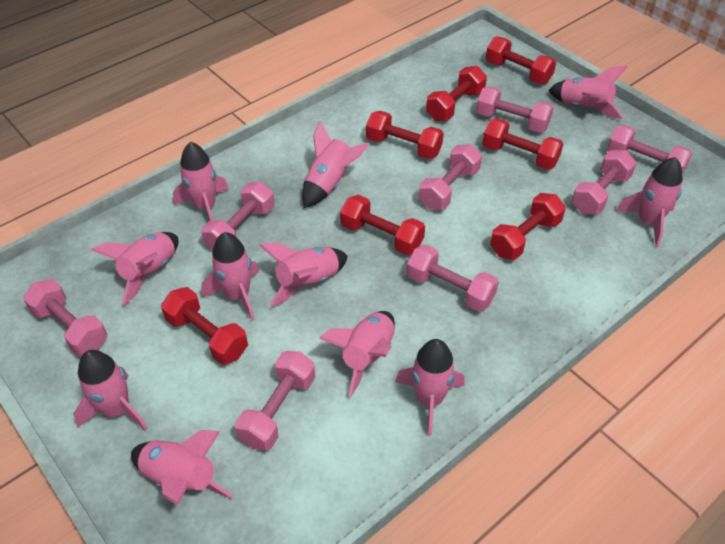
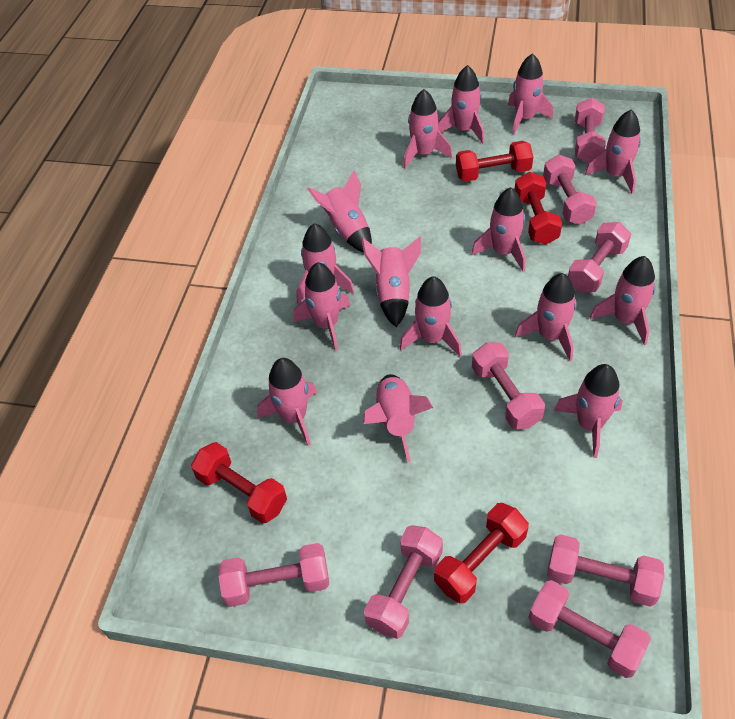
pink rocket: 11 -> 15
red dumbbell: 7 -> 4

